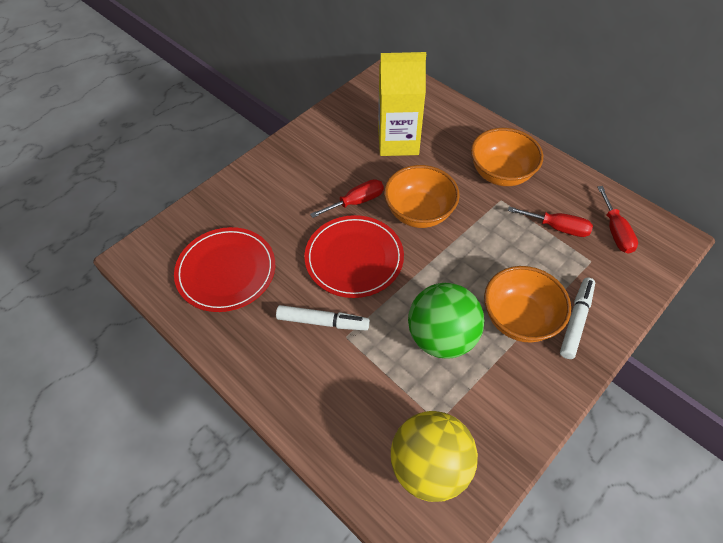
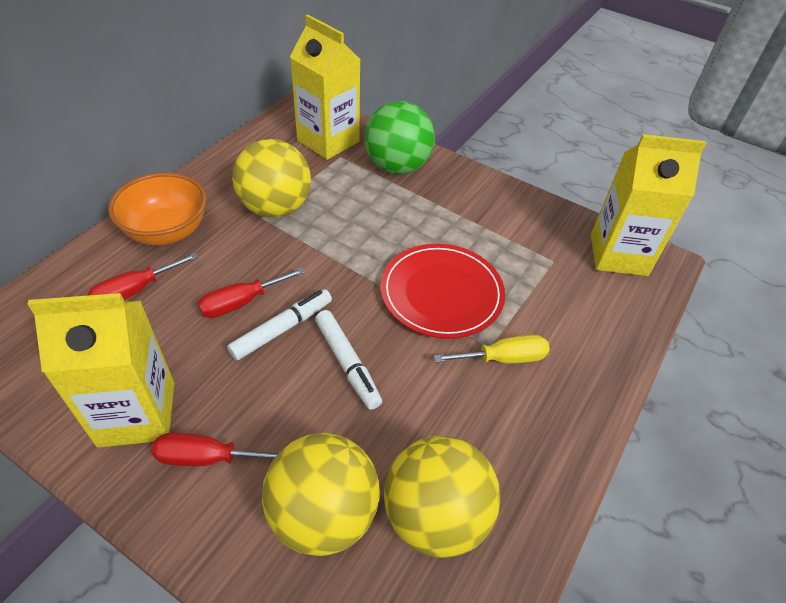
orange bowl: 3 -> 1
red plate: 2 -> 1
yellow ball: 1 -> 3
yellow carton: 1 -> 3
yellow screwdriver: 0 -> 1

